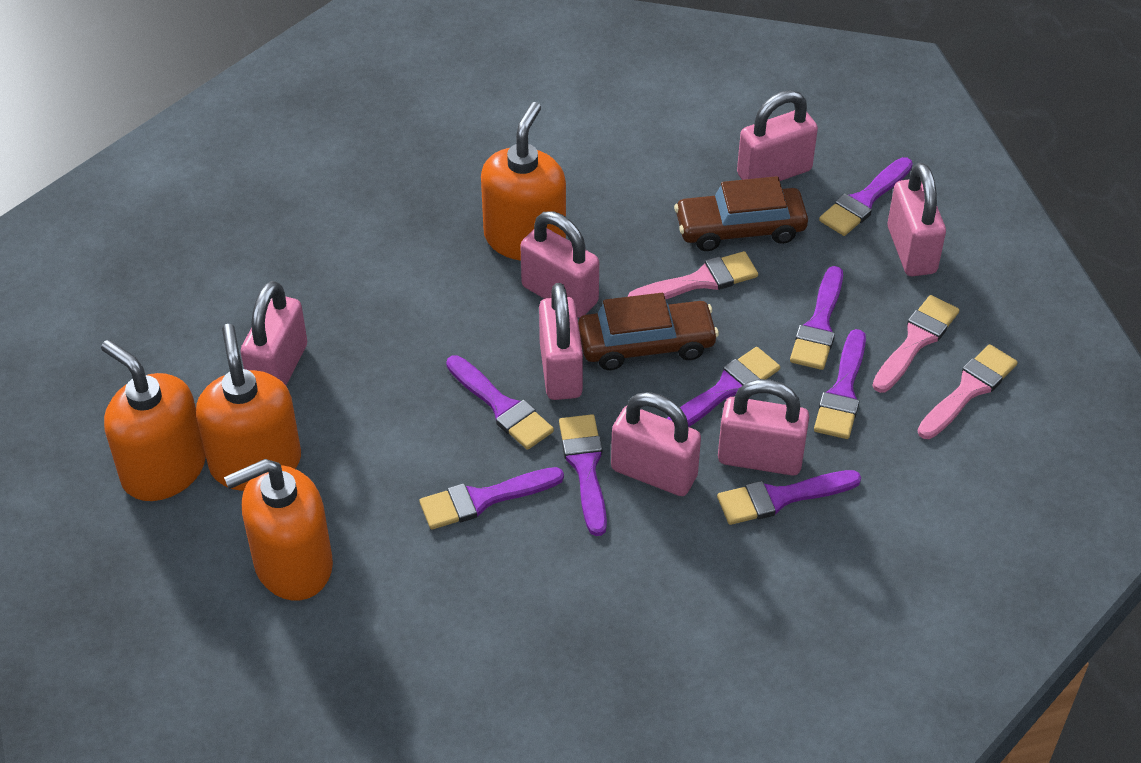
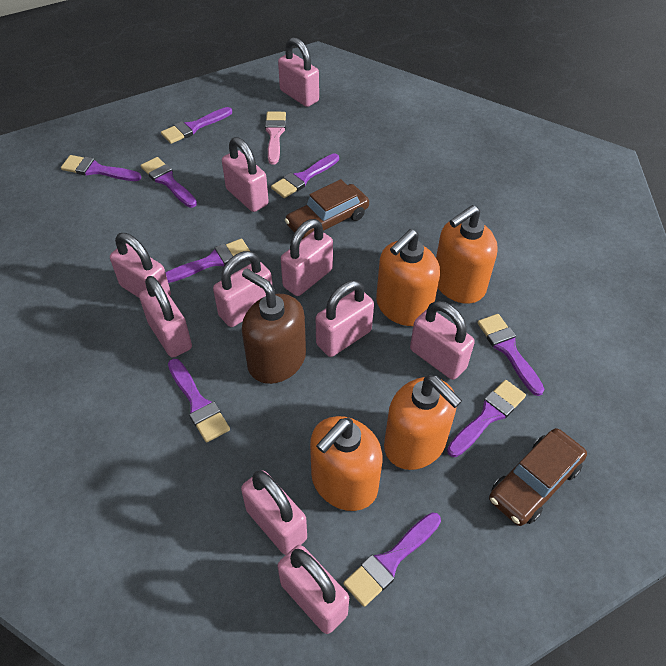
brown soap dispenser: 0 -> 1
pink brush: 3 -> 1
pink padlock: 7 -> 10
purple brush: 8 -> 9

